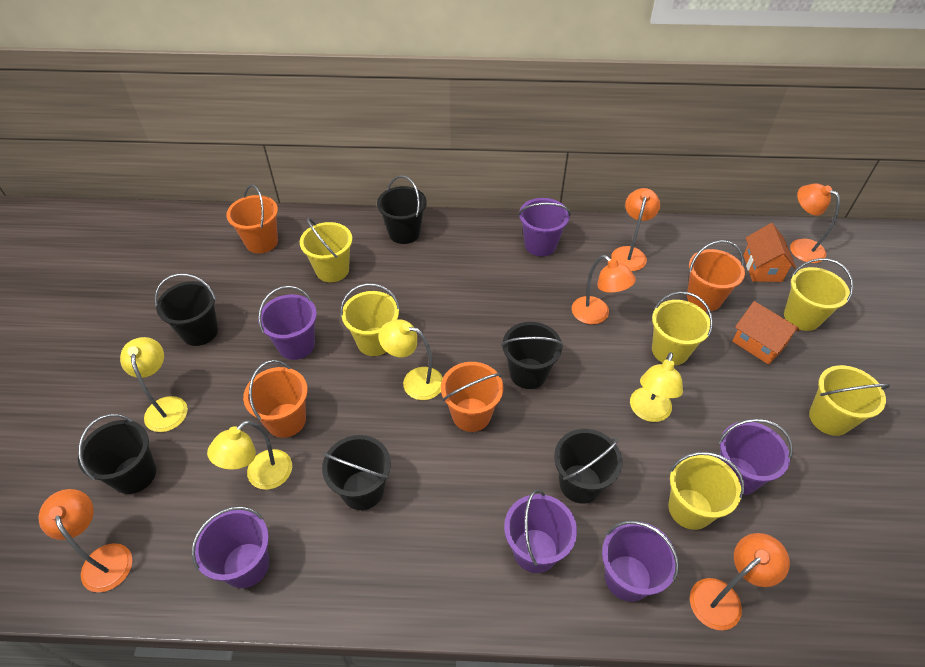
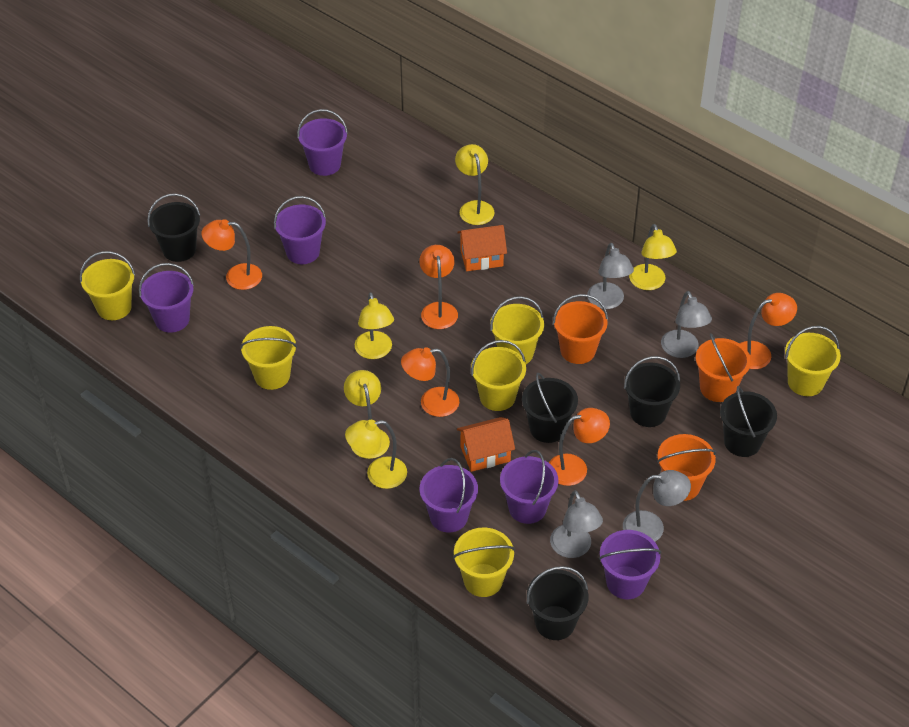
black bucket: 6 -> 5
grey lamp: 0 -> 4
orange bucket: 4 -> 3
yellow lamp: 4 -> 5

